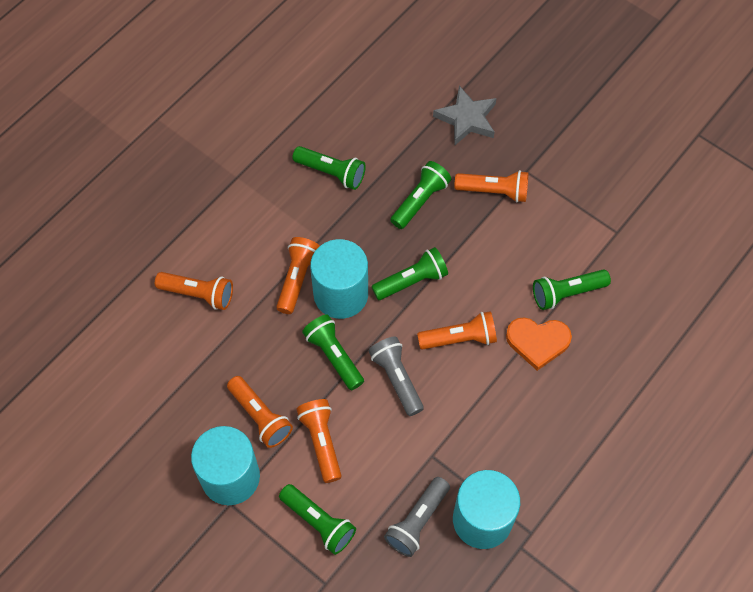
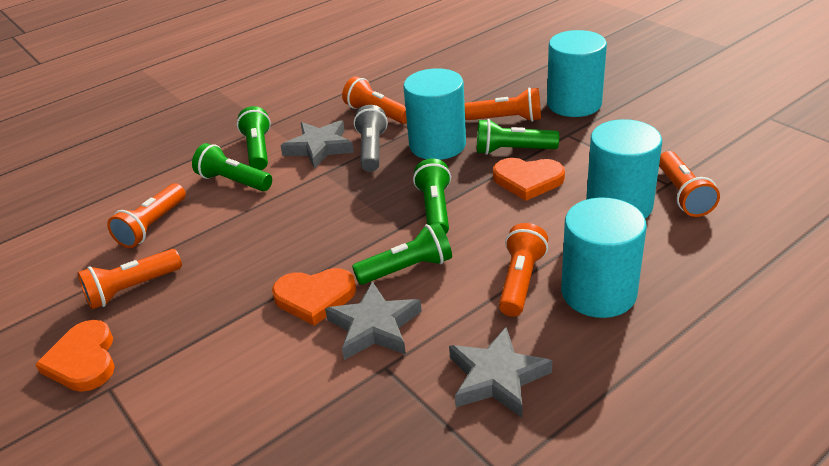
green flashlight: 6 -> 5
grey flashlight: 2 -> 1
grey star: 1 -> 3
orange heart: 1 -> 3
turquoise cylinder: 3 -> 4

